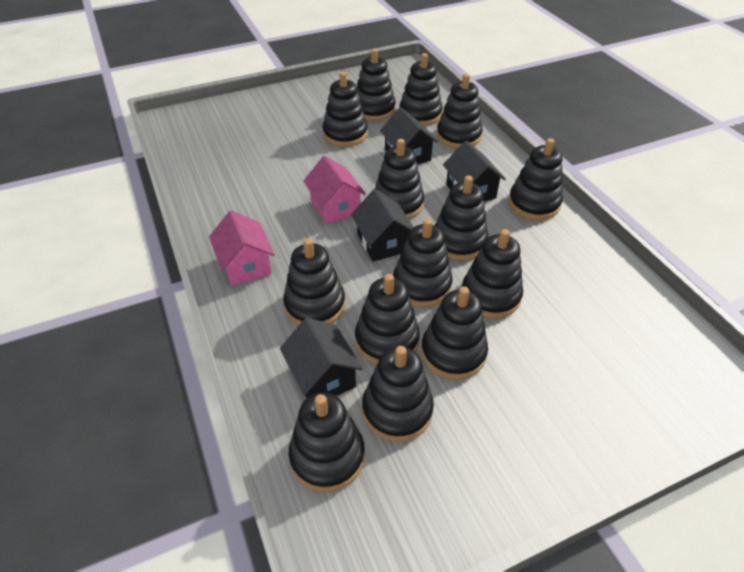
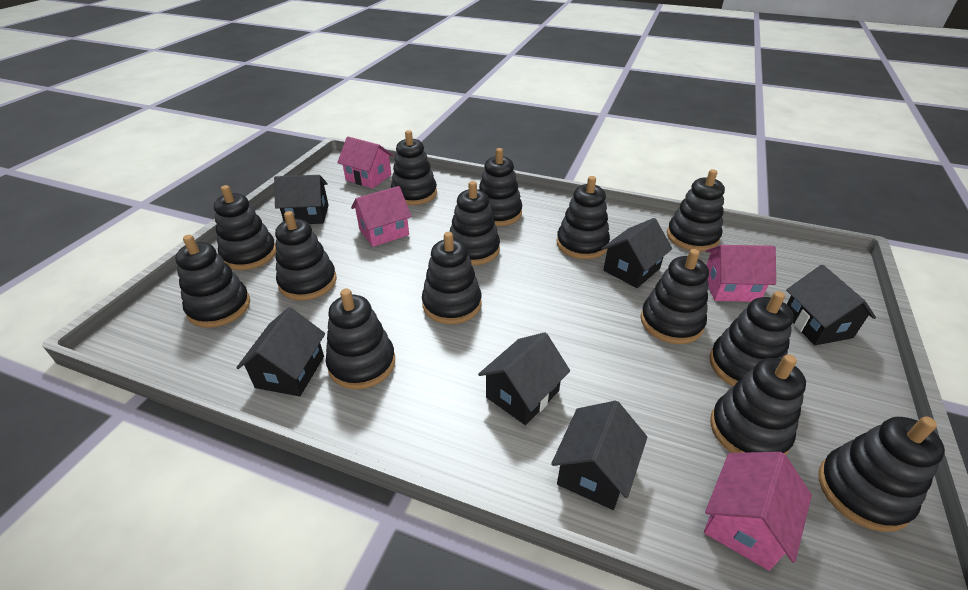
black house: 4 -> 6
pink house: 2 -> 4

